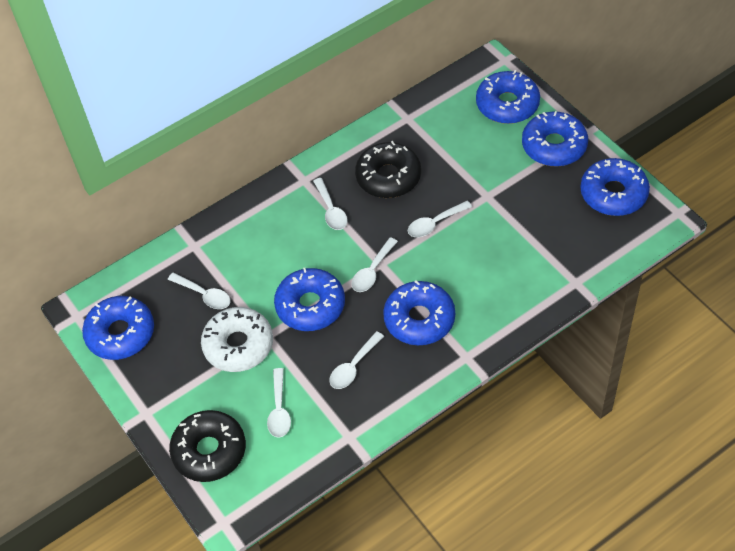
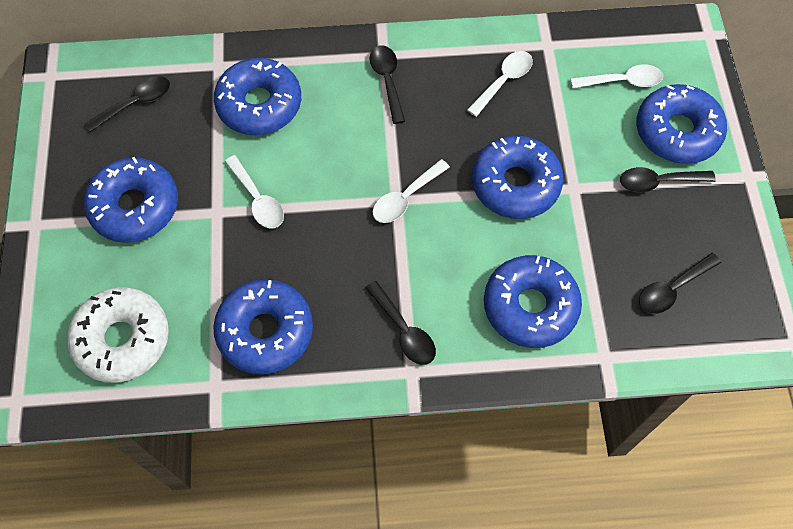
black donut: 2 -> 0
black spoon: 0 -> 5
white spoon: 6 -> 4

